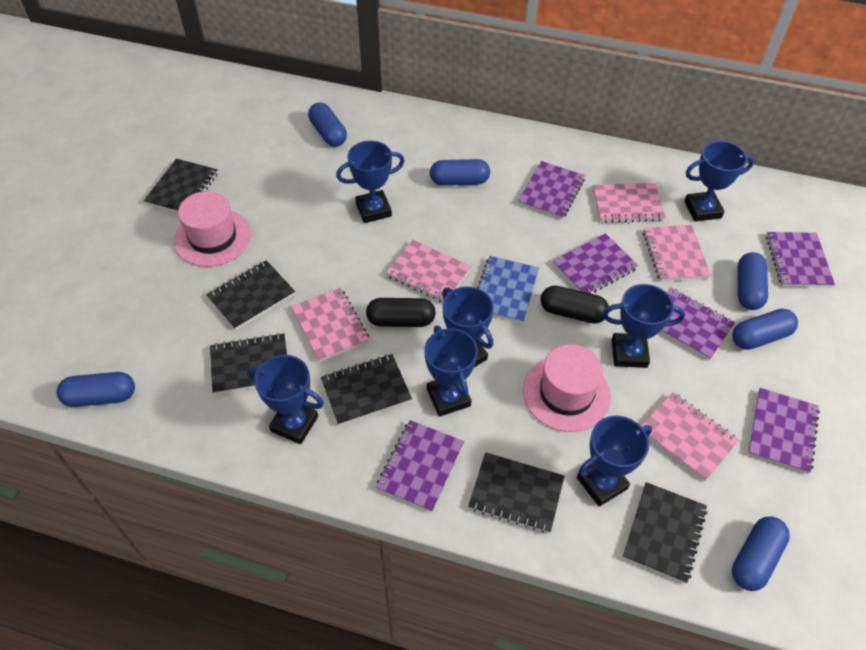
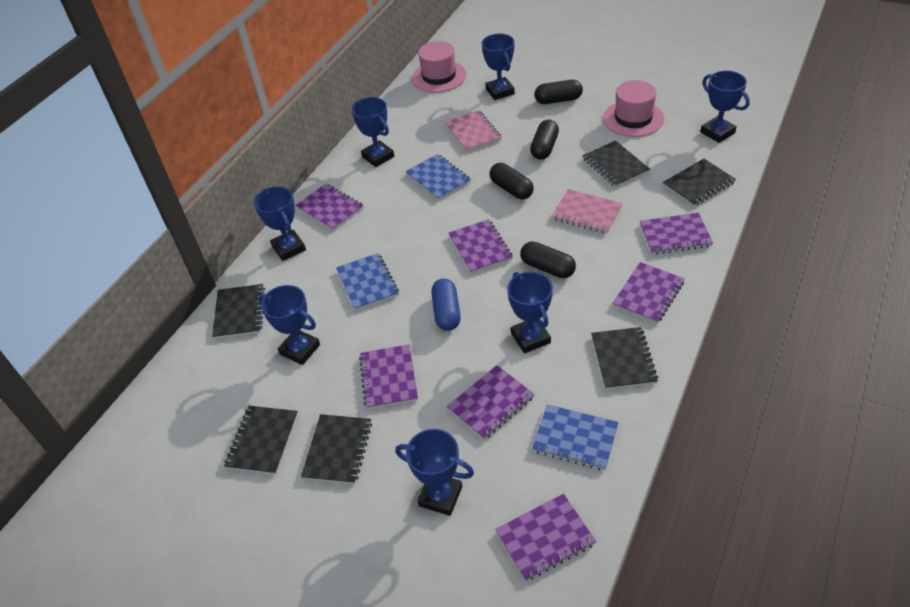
black capsule: 2 -> 4
blue capsule: 6 -> 1
blue notebook: 1 -> 3
pink notebook: 5 -> 2
purple notebook: 6 -> 7

